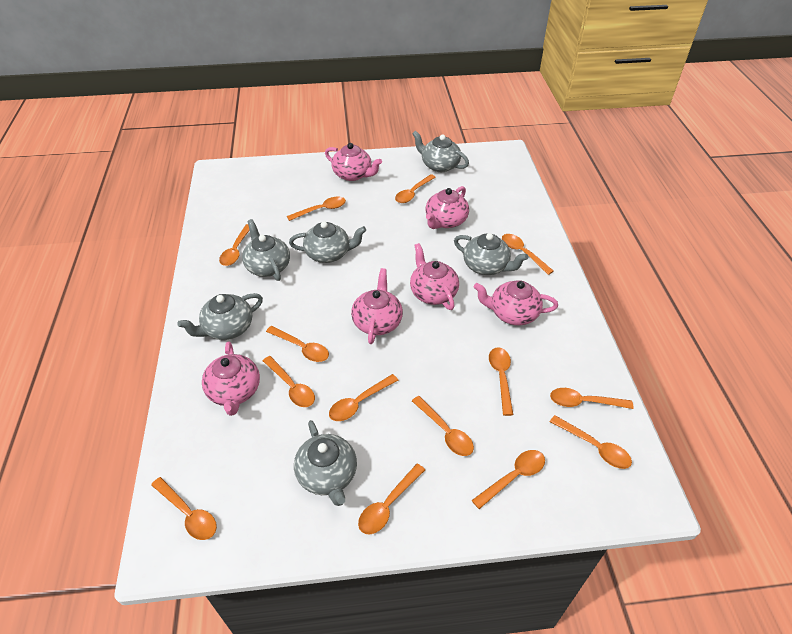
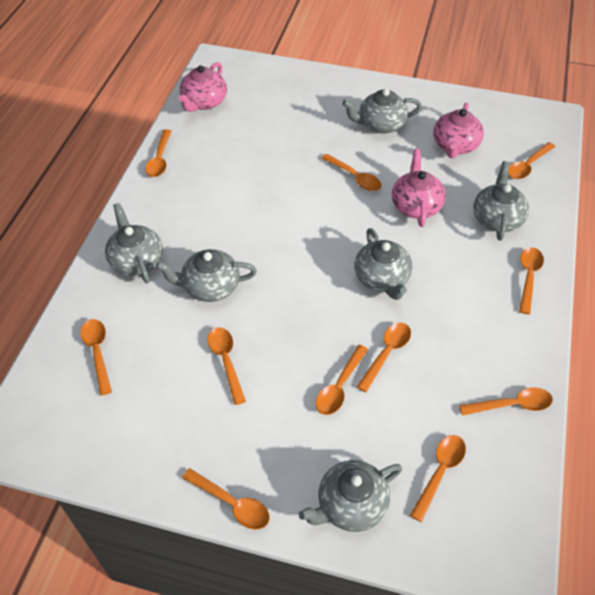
orange spoon: 14 -> 11
pink teapot: 6 -> 3

